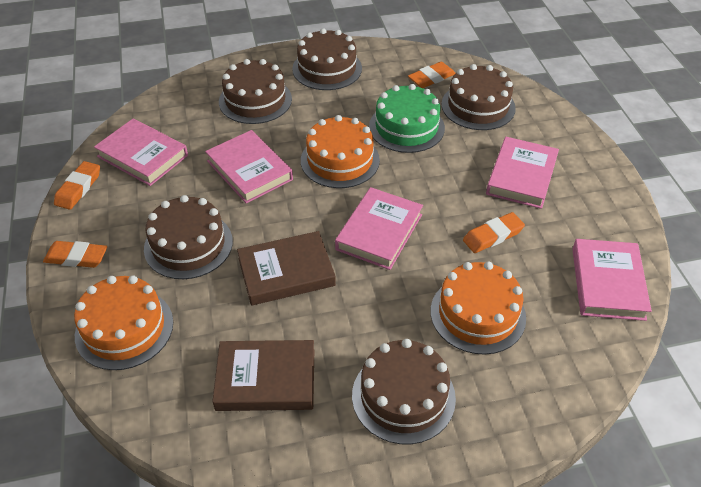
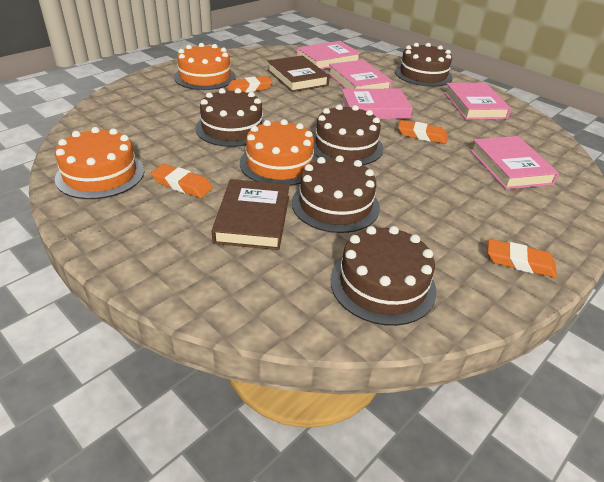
green cake: 1 -> 0

